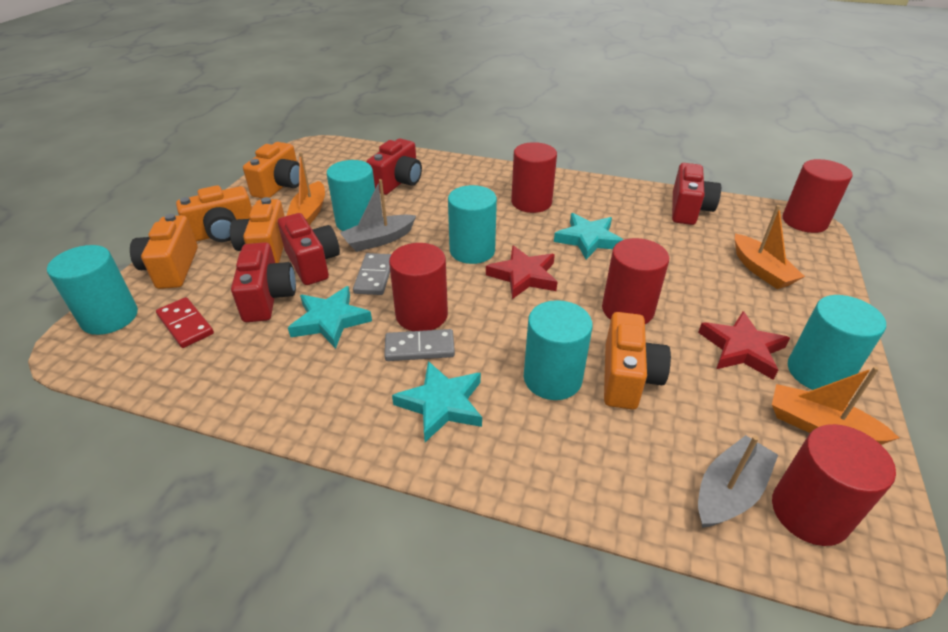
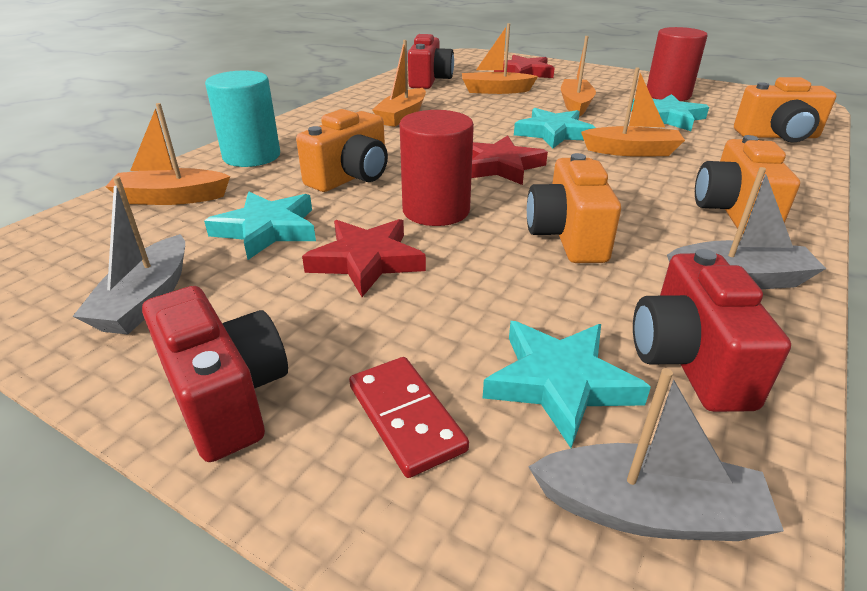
grey boat: 2 -> 3
grey domino: 2 -> 0
orange boat: 3 -> 5
orange camera: 5 -> 4
red camera: 4 -> 3
red cylinder: 5 -> 2
red star: 2 -> 3
turquoise cylinder: 5 -> 1
turquoise star: 3 -> 4

